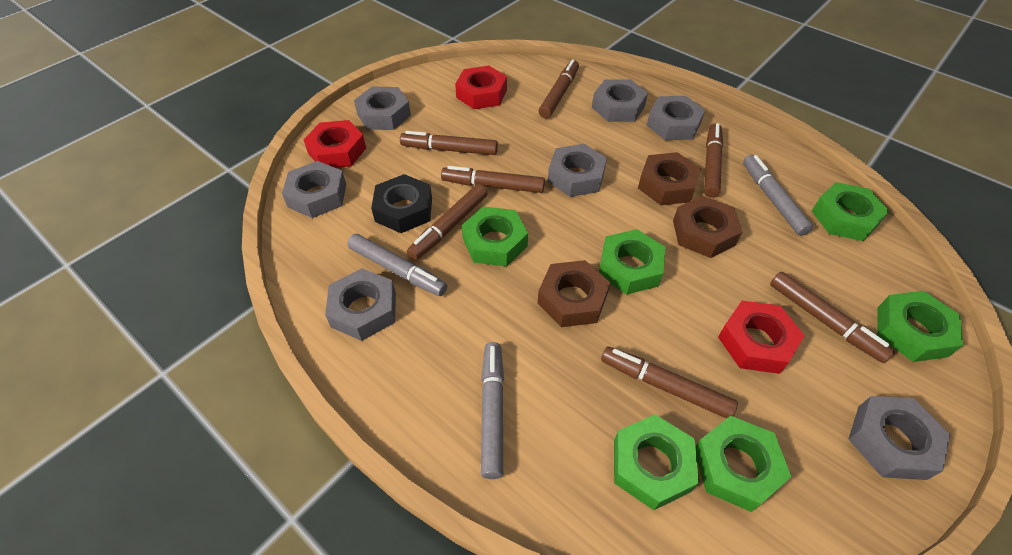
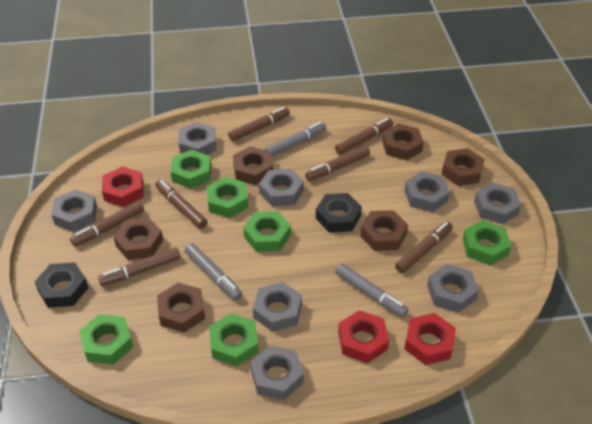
black nut: 1 -> 2
brown nut: 3 -> 6
grey nut: 7 -> 8

